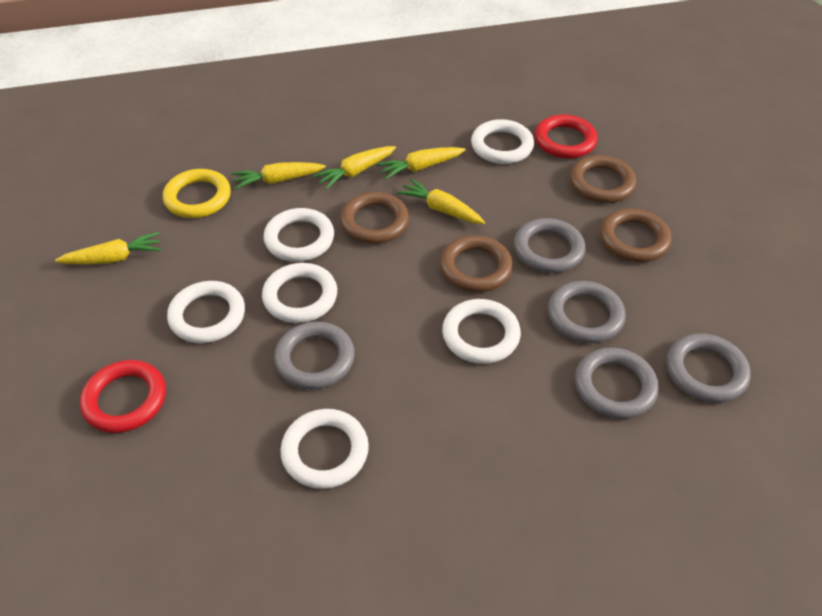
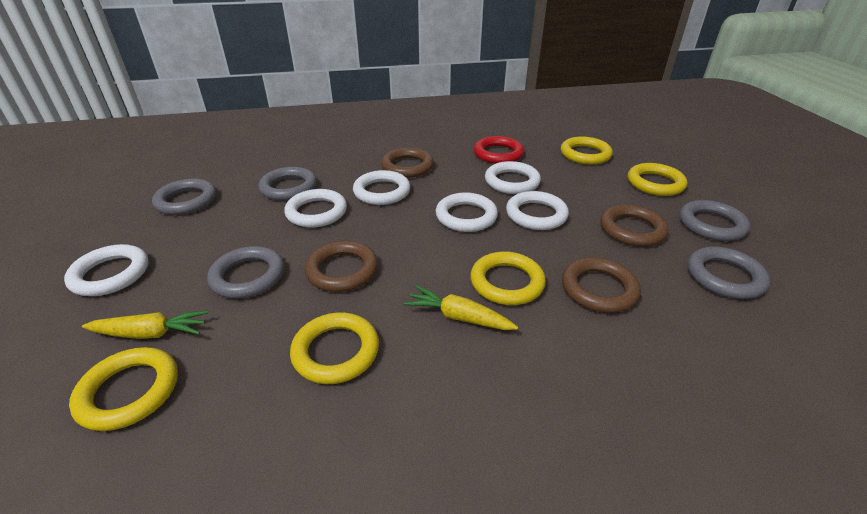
red ring: 2 -> 1
yellow carrot: 5 -> 2
yellow ring: 1 -> 5

